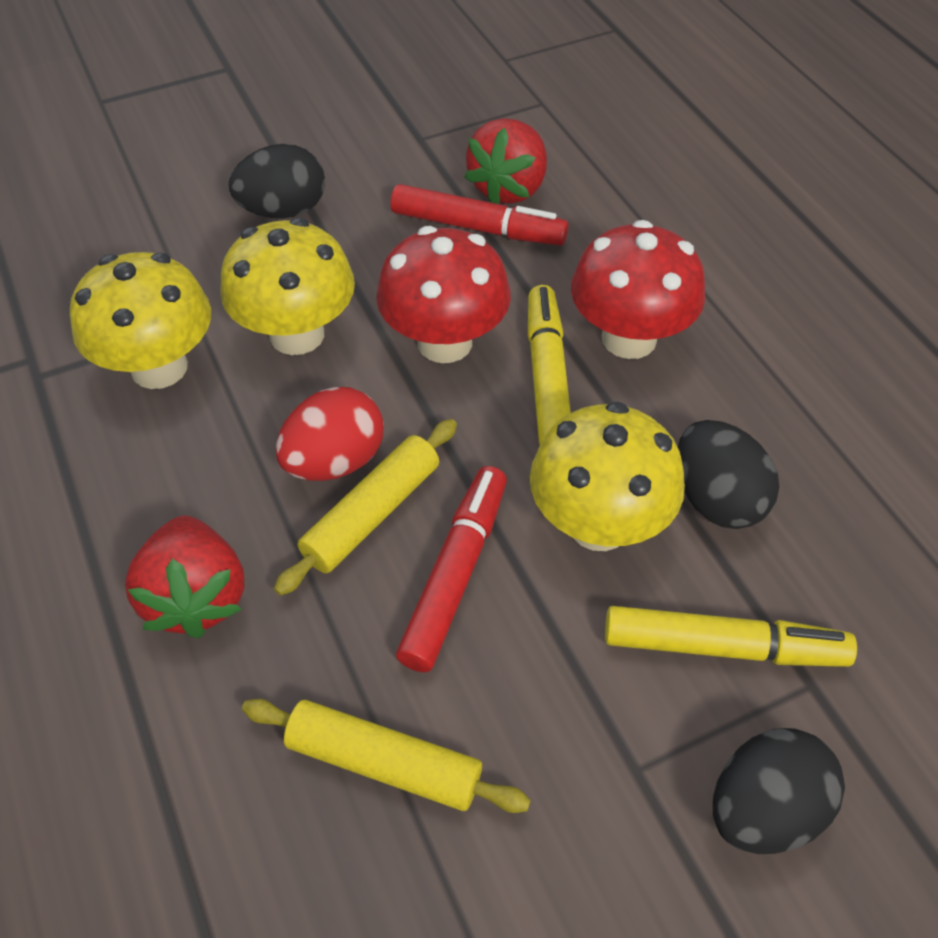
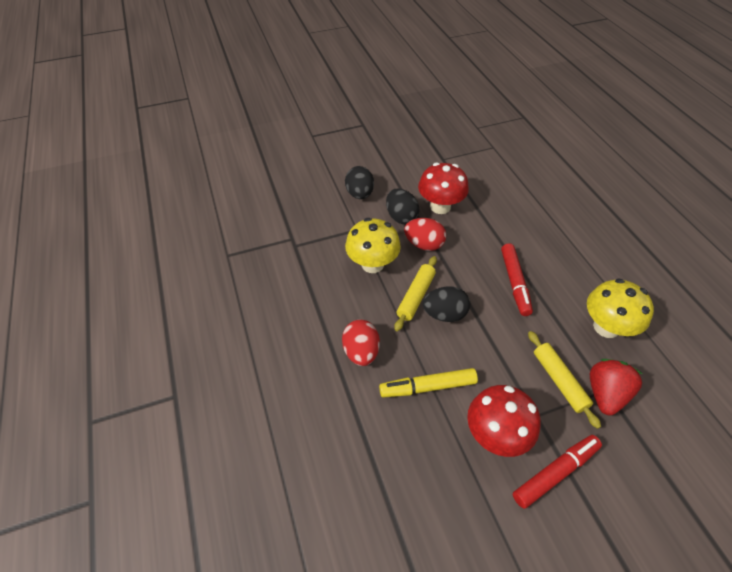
red egg: 1 -> 2
red strawberry: 2 -> 1
yellow marker: 2 -> 1
yellow mushroom: 3 -> 2

